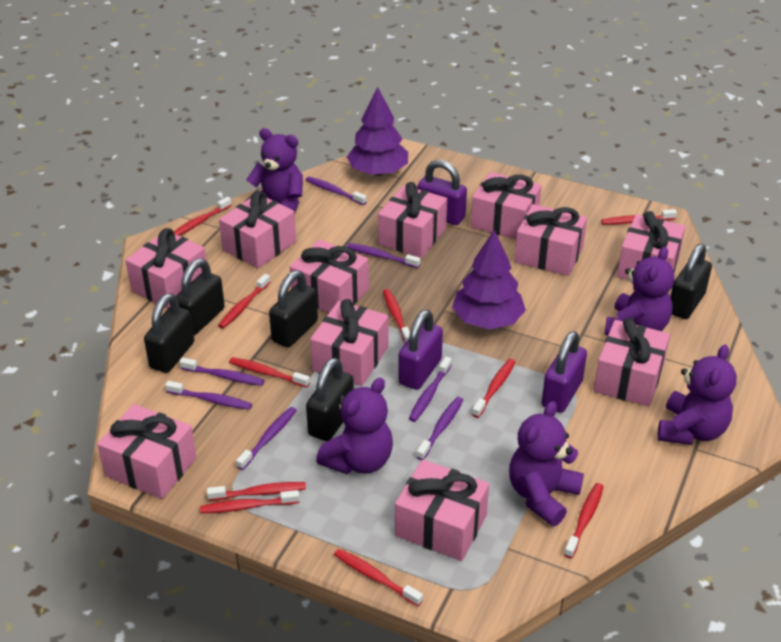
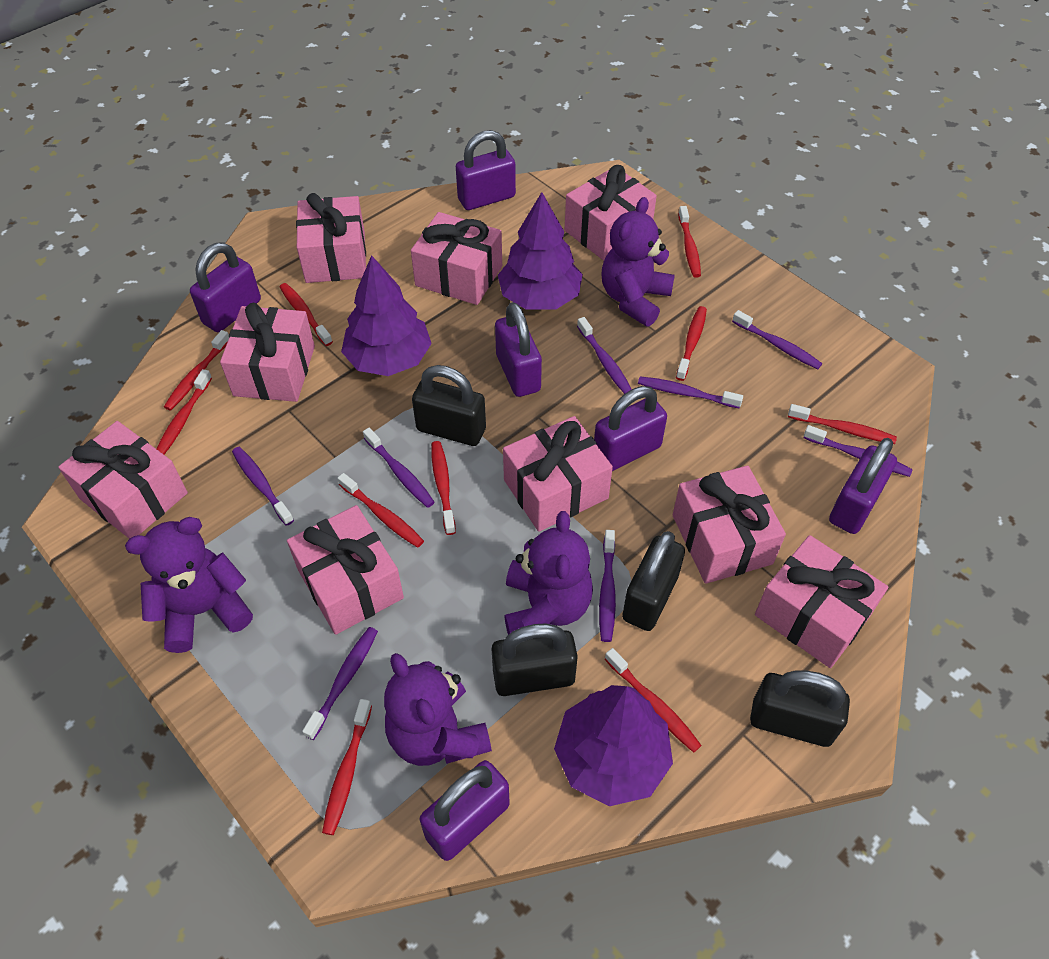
black padlock: 5 -> 4
pink gift: 11 -> 9
purple padlock: 3 -> 6
purple teddy bear: 5 -> 4
purple toothbrush: 7 -> 8
purple tree: 2 -> 3

